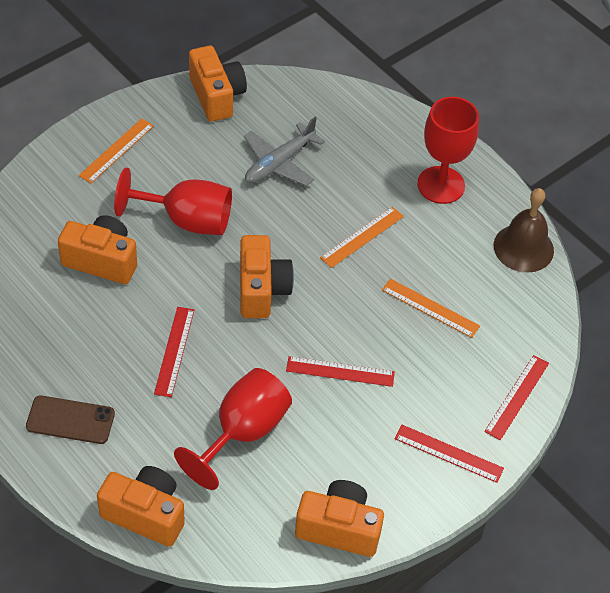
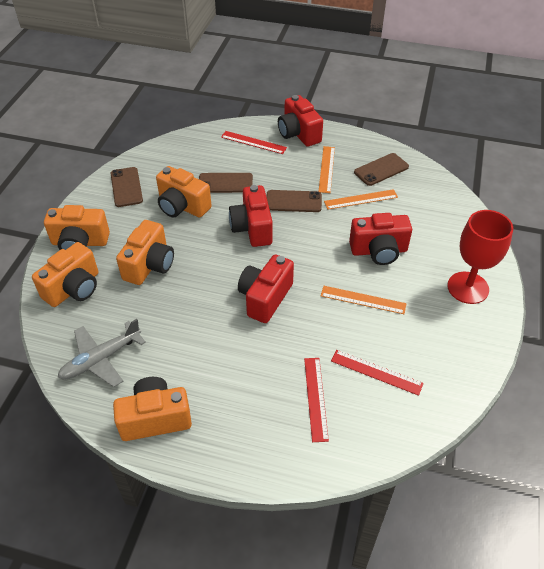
brown bell: 1 -> 0
brown phone: 1 -> 4
red camera: 0 -> 4
red goblet: 3 -> 1
red ruler: 4 -> 3

